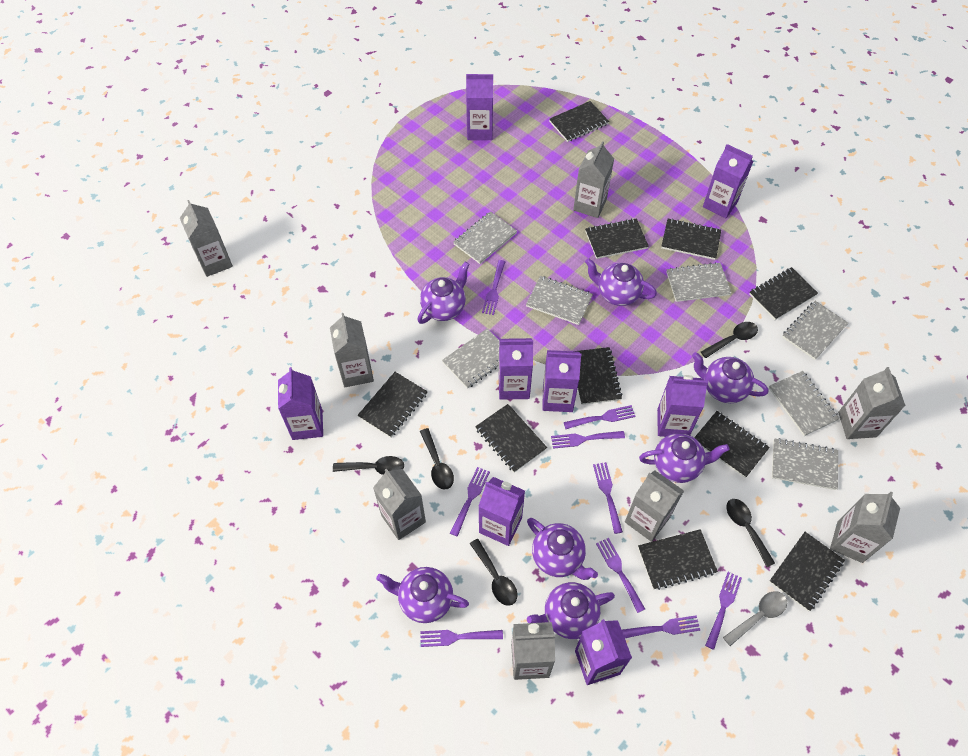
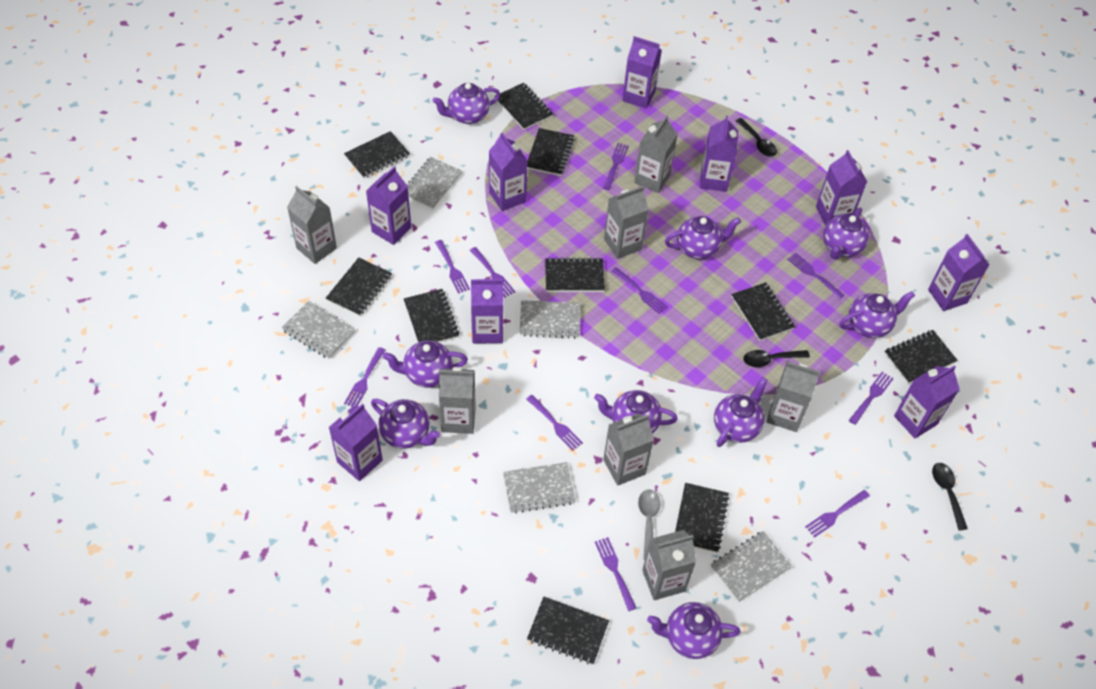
black spoon: 5 -> 3
grey carton: 8 -> 7
grey notebook: 7 -> 5
purple carton: 8 -> 9
purple fork: 9 -> 10
purple teapot: 7 -> 9

